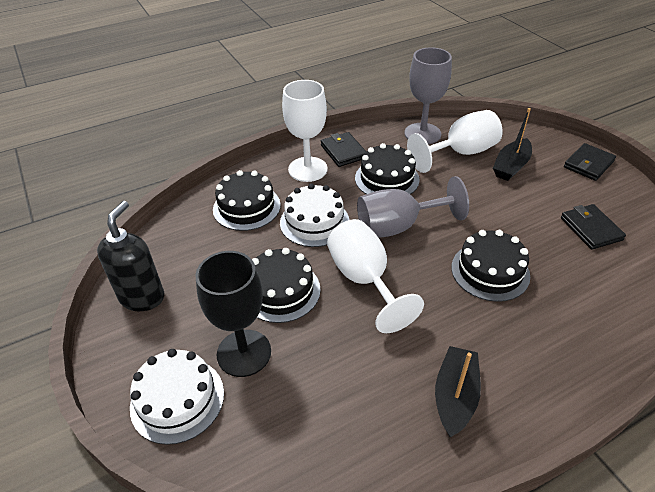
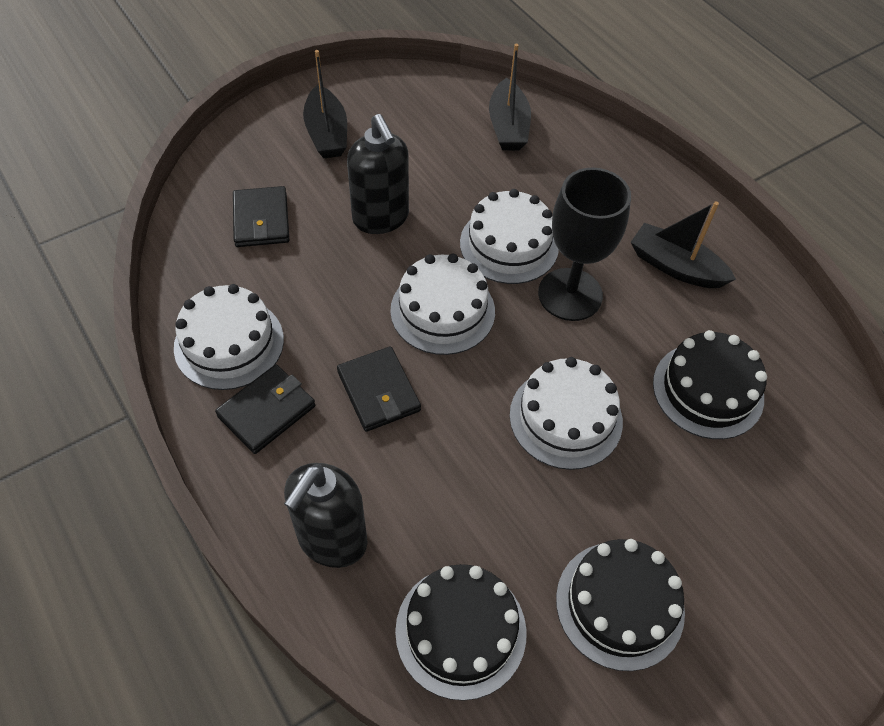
black boat: 2 -> 3
black cake: 4 -> 3
black soap dispenser: 1 -> 2
grey goblet: 2 -> 0
white cake: 2 -> 4
white goblet: 3 -> 0

